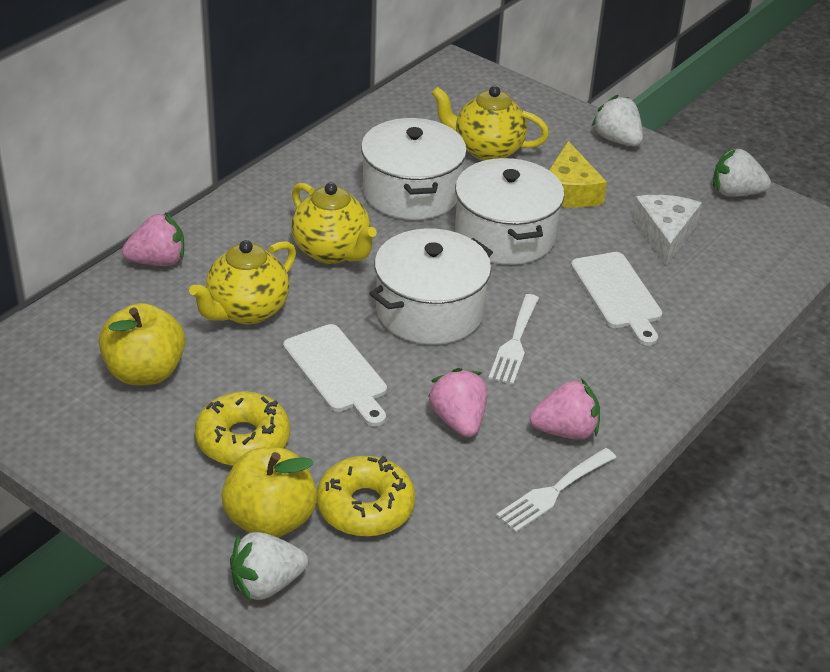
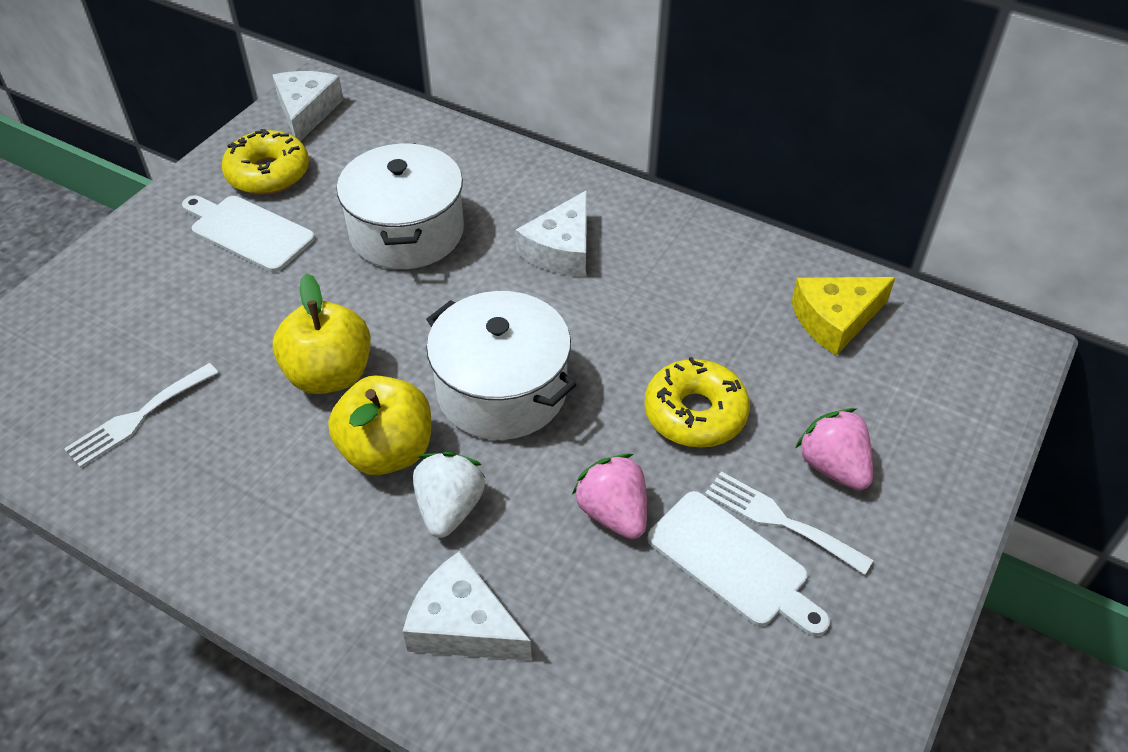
pink strawberry: 3 -> 2
white cheese: 1 -> 3
white pot: 3 -> 2
white strawberry: 3 -> 1
yellow teapot: 3 -> 0

